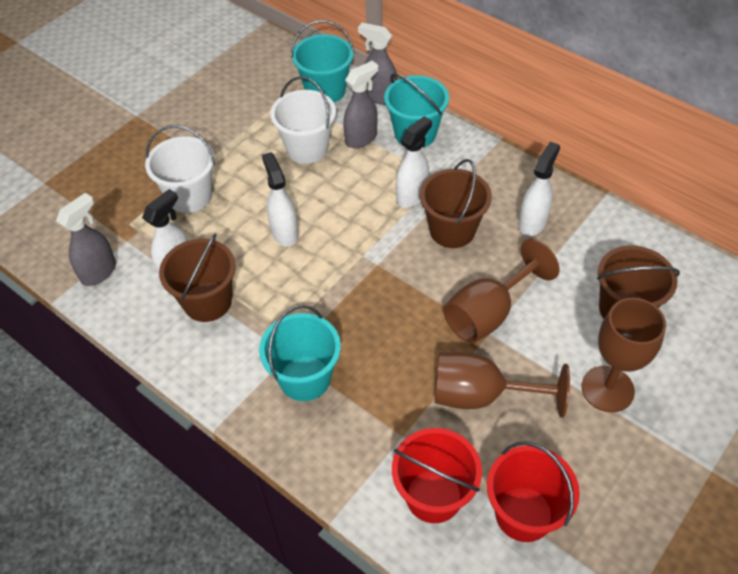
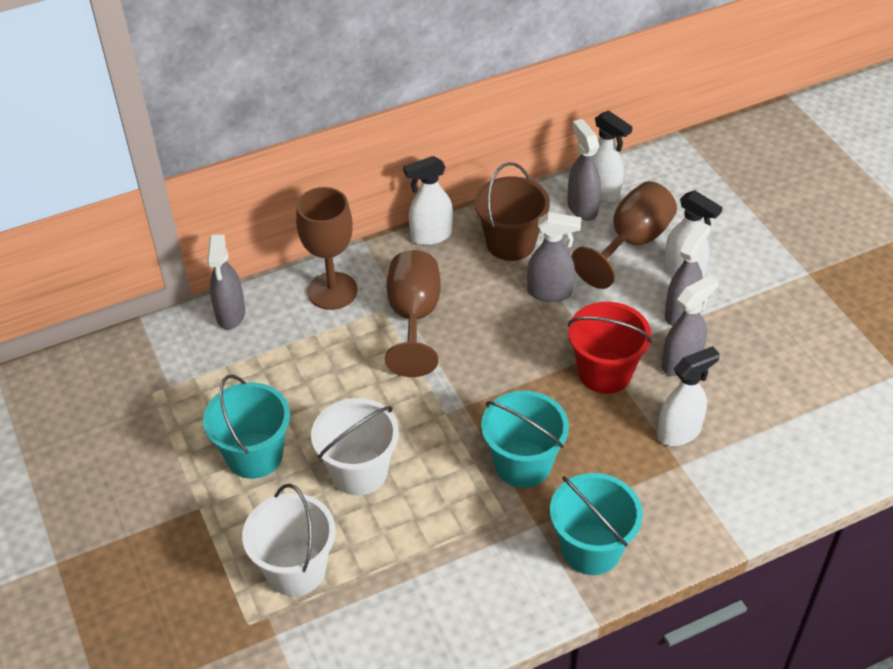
brown bucket: 3 -> 1
grey spray bottle: 3 -> 5
red bucket: 2 -> 1

